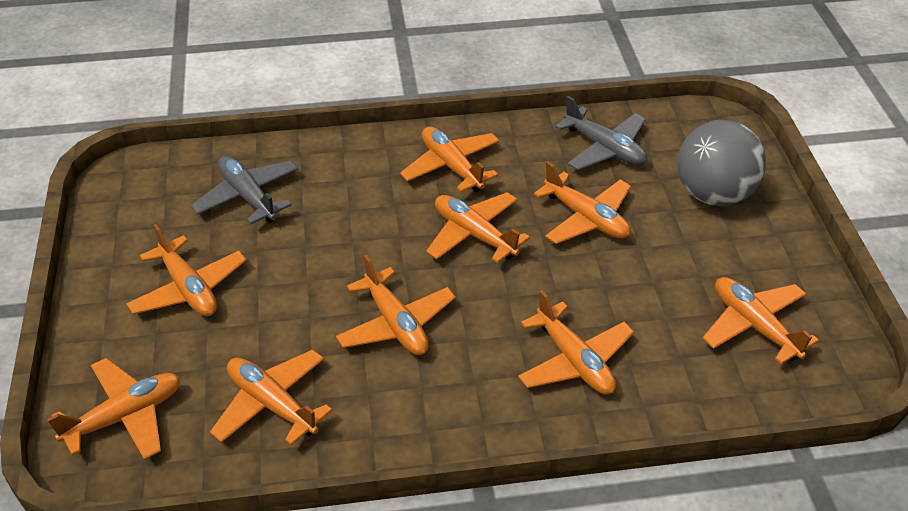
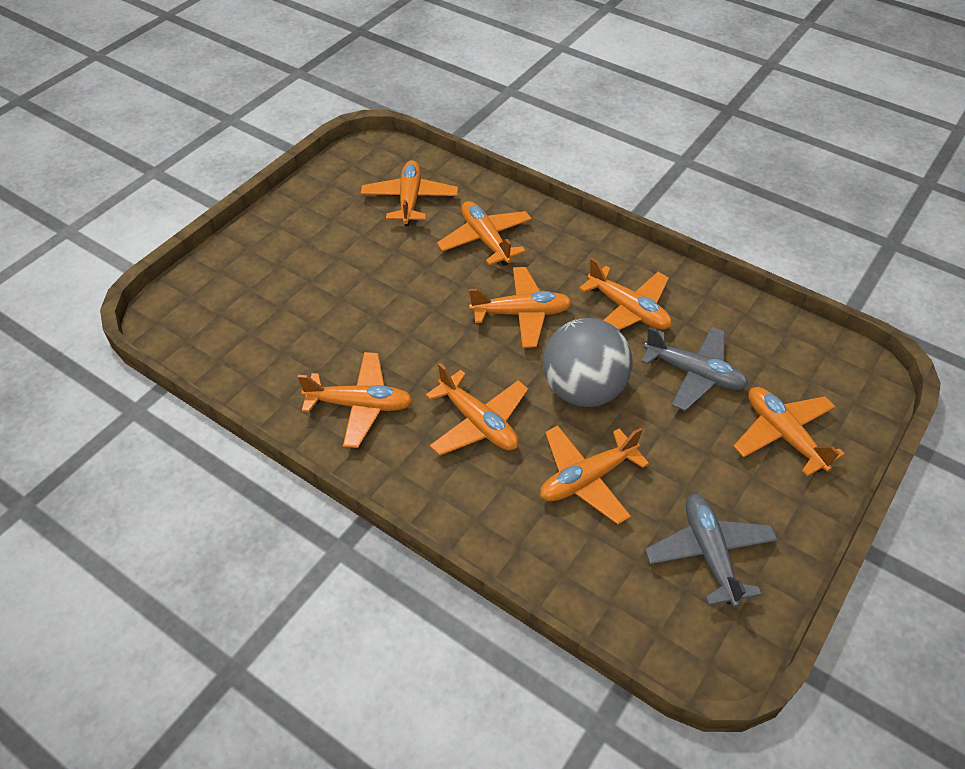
orange plane: 9 -> 8

